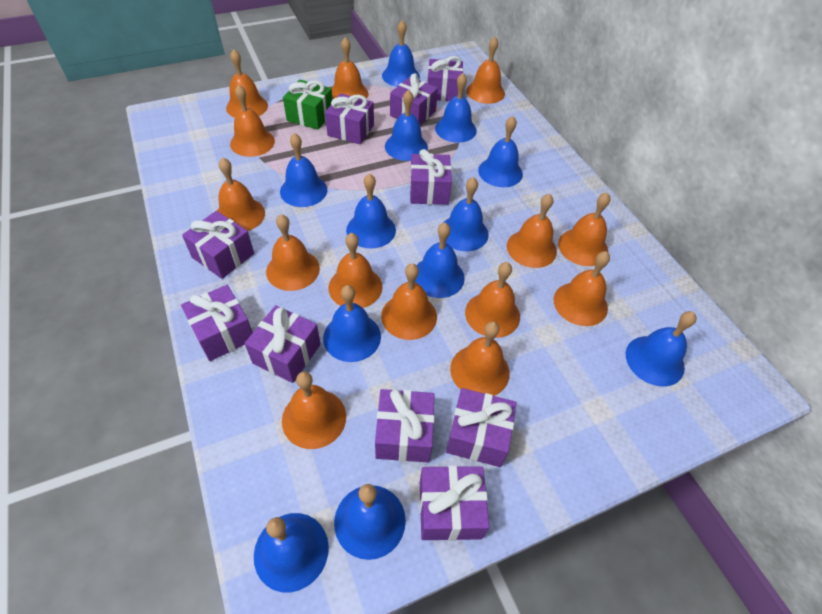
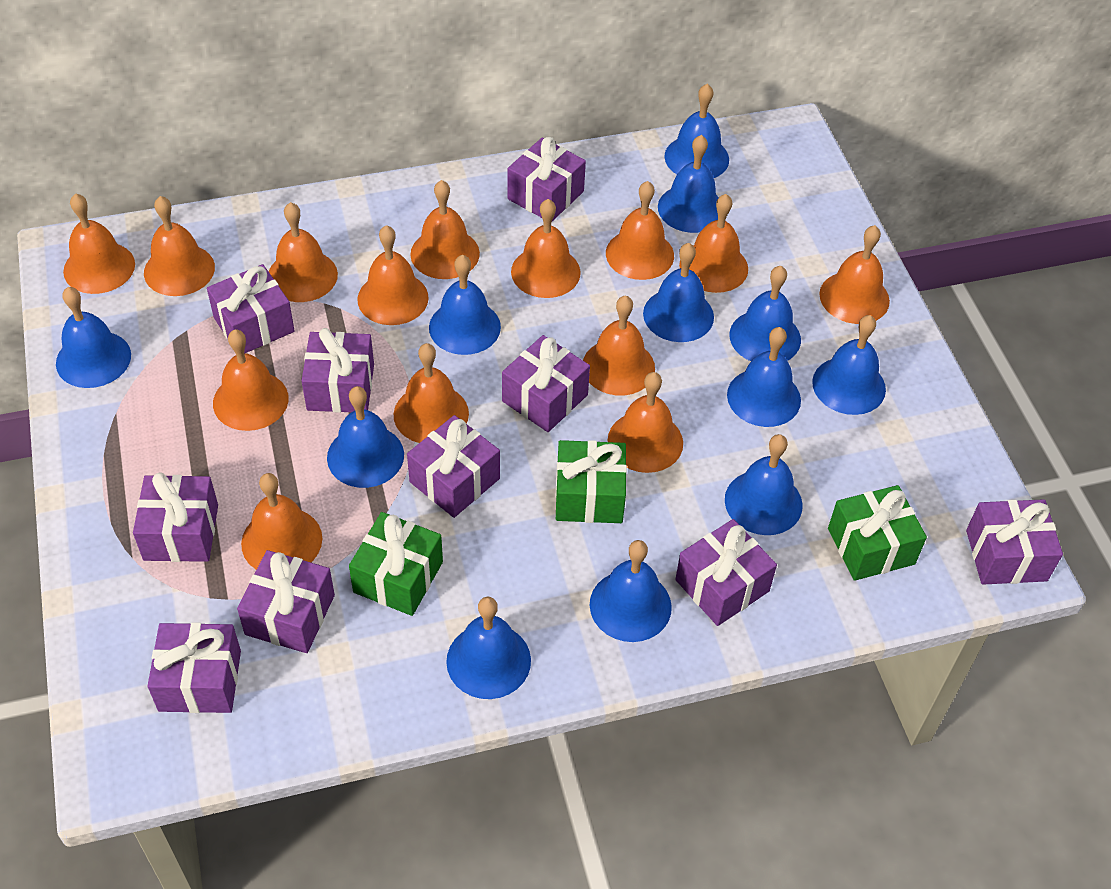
green gift: 1 -> 3

